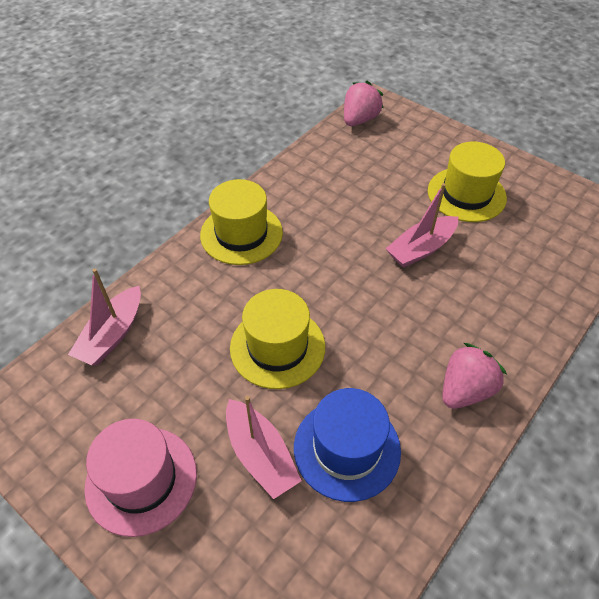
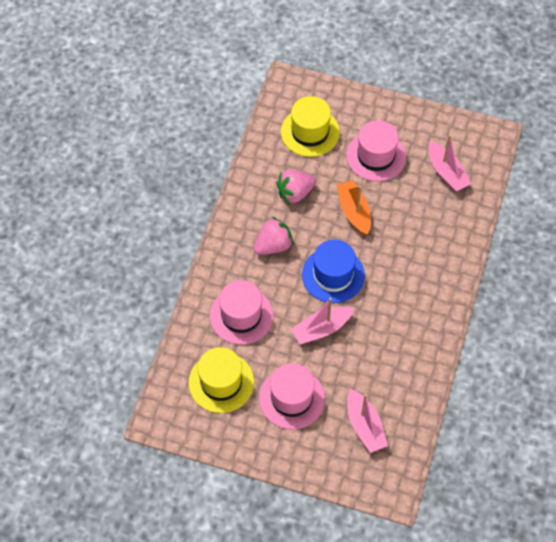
orange boat: 0 -> 1
pink hat: 1 -> 3
yellow hat: 3 -> 2

